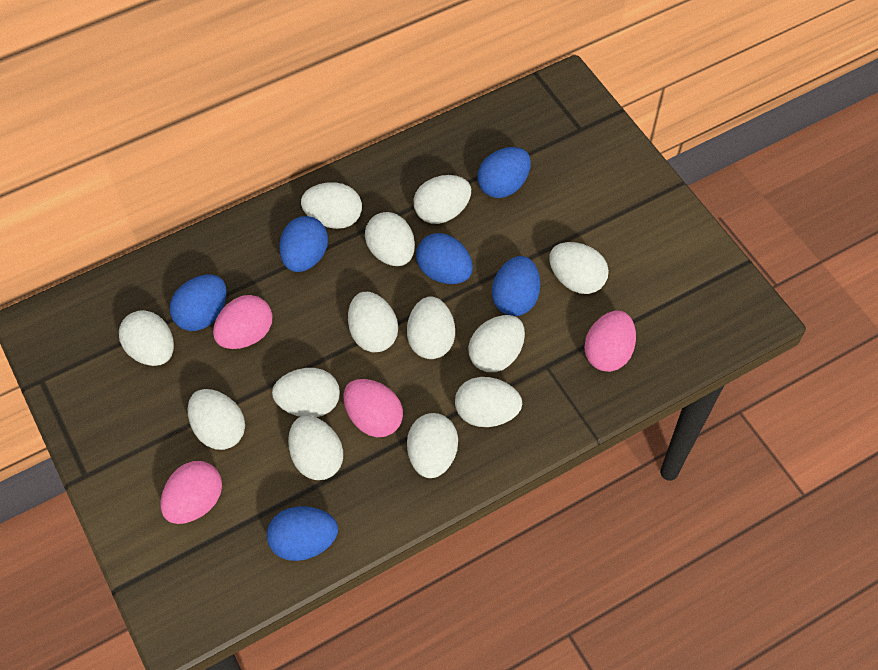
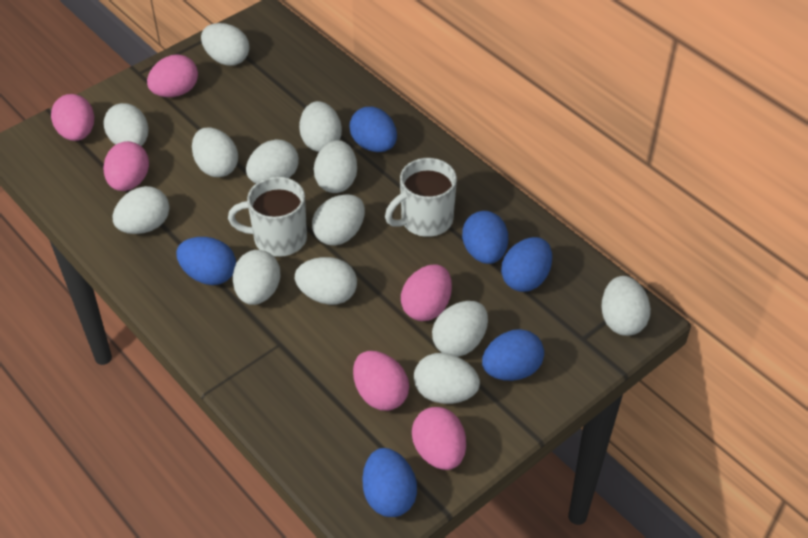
pink egg: 4 -> 6
white mug: 0 -> 2

